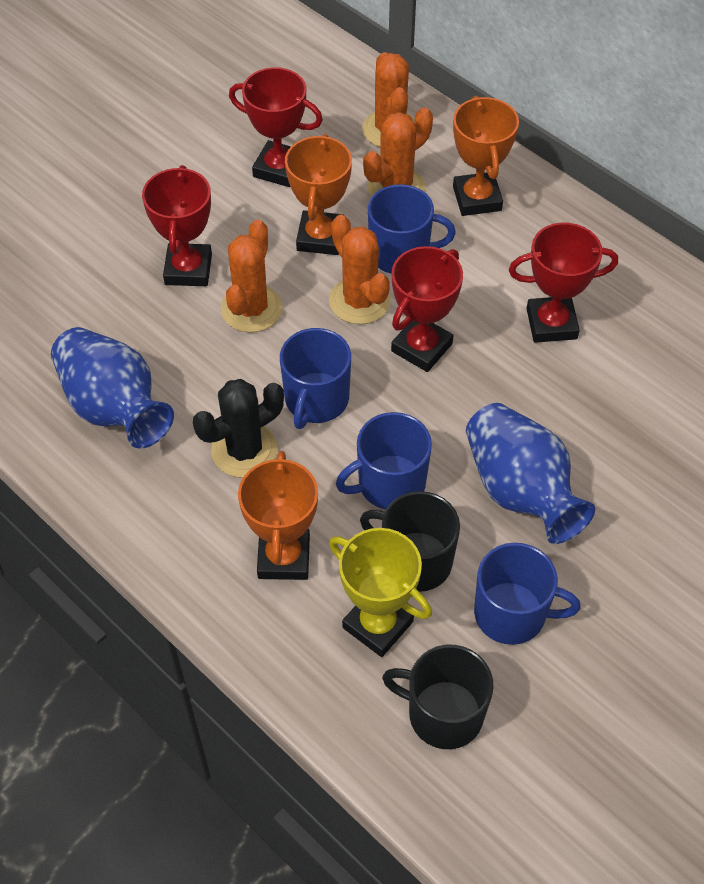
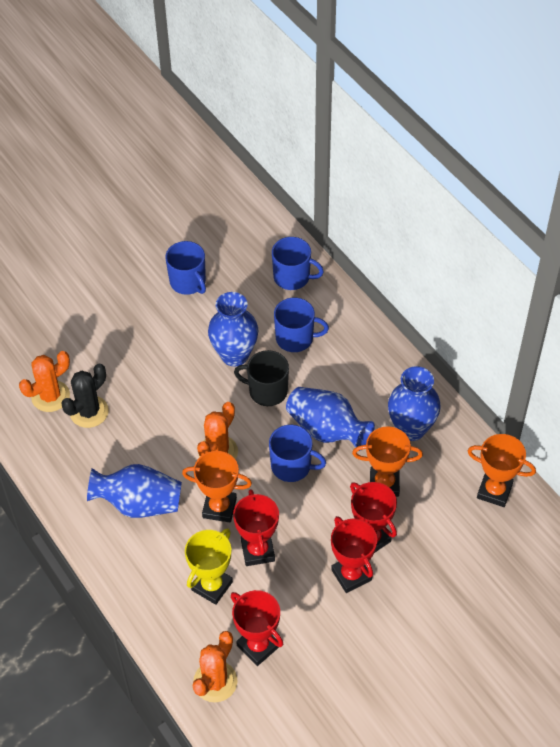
black mug: 2 -> 1
blue vase: 2 -> 4
orange cactus: 4 -> 3

